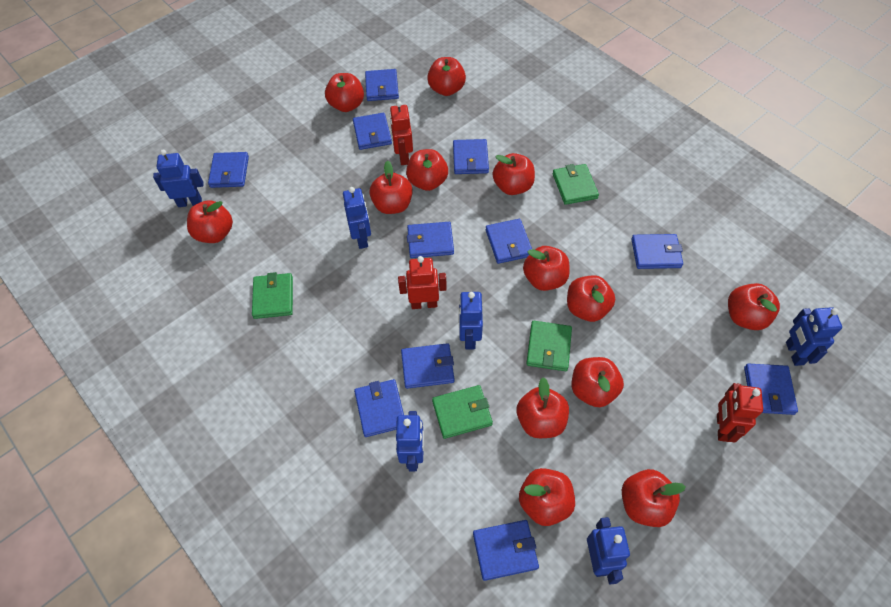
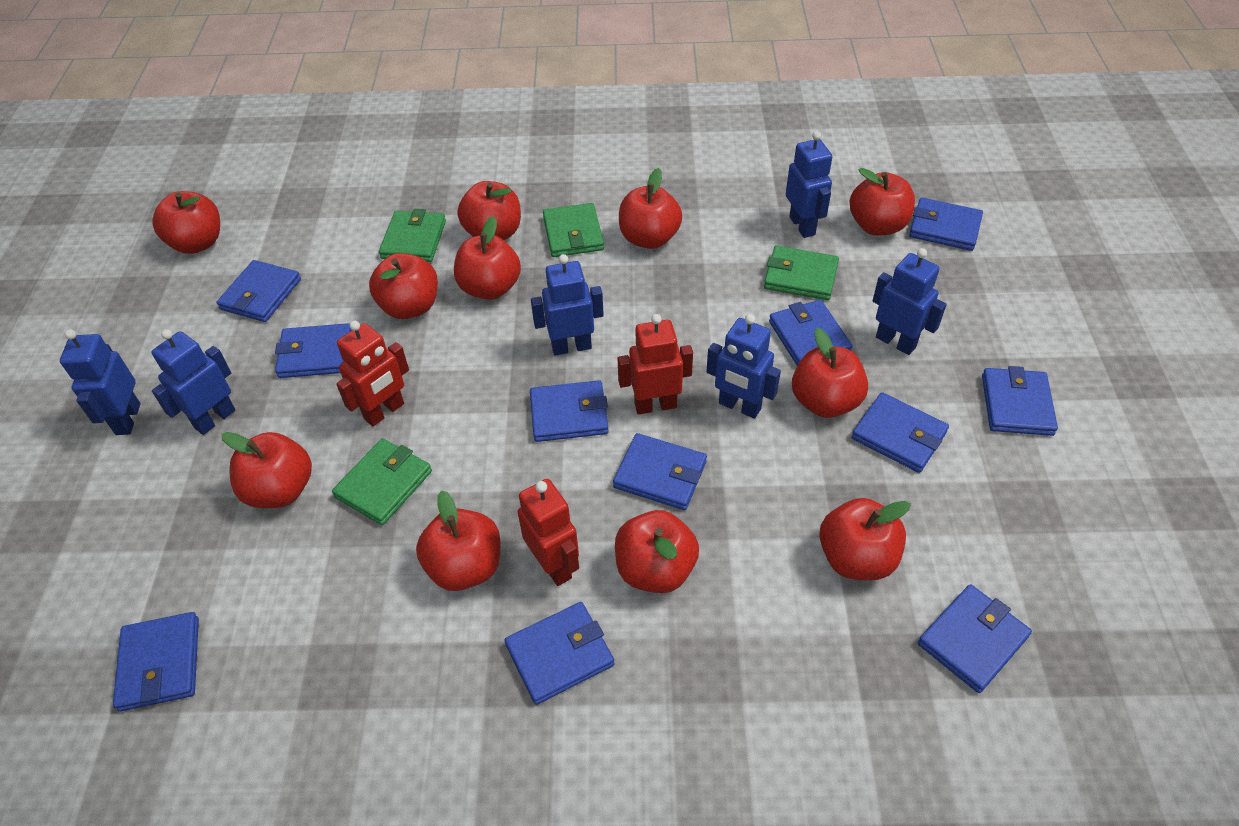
red apple: 13 -> 11

